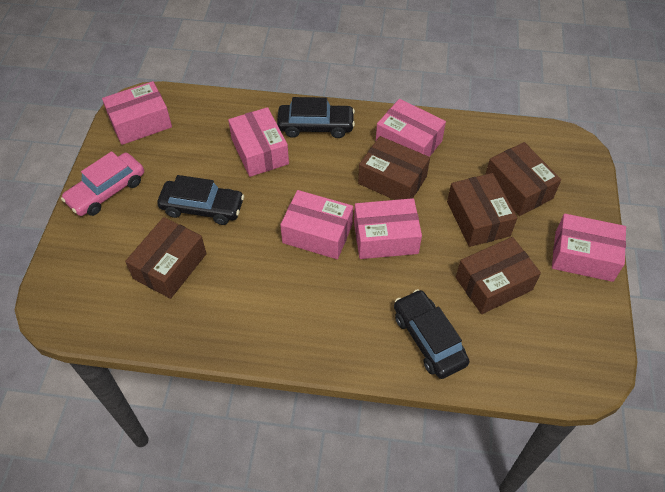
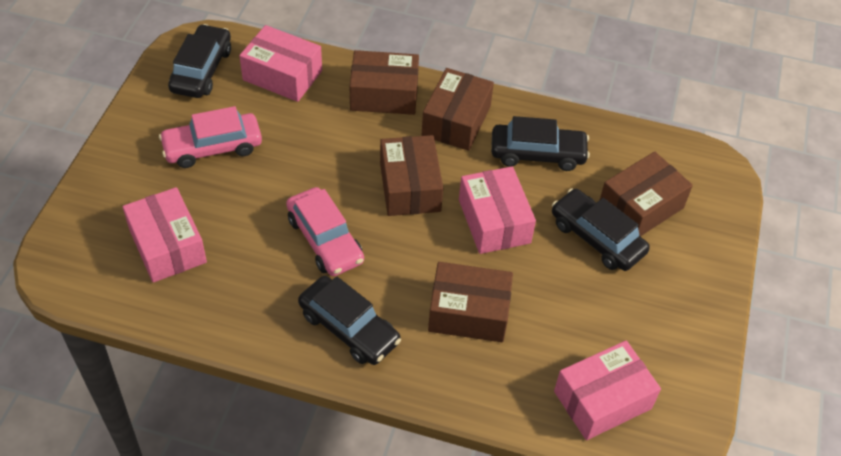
black car: 3 -> 4
pink box: 6 -> 4
pink car: 1 -> 2

